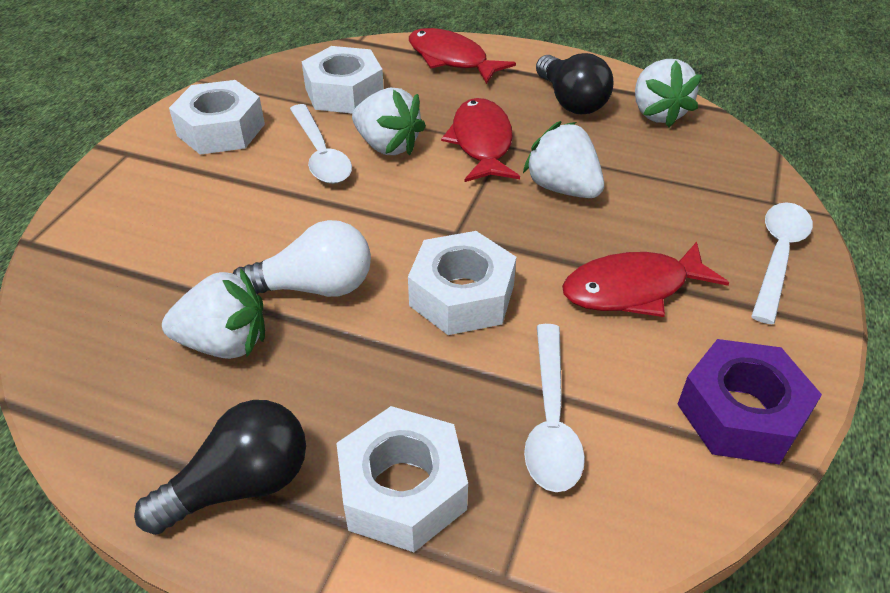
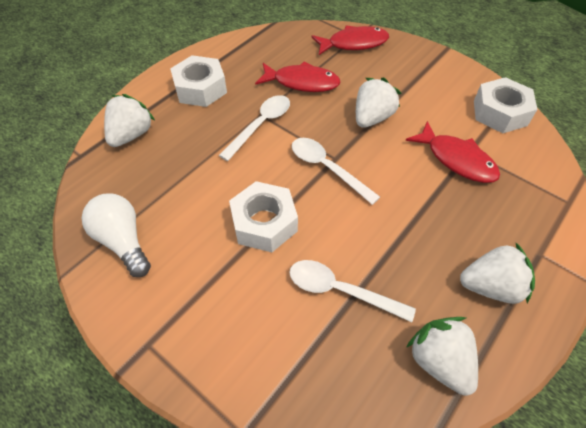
black light bulb: 2 -> 0
purple nut: 1 -> 0
white nut: 4 -> 3

